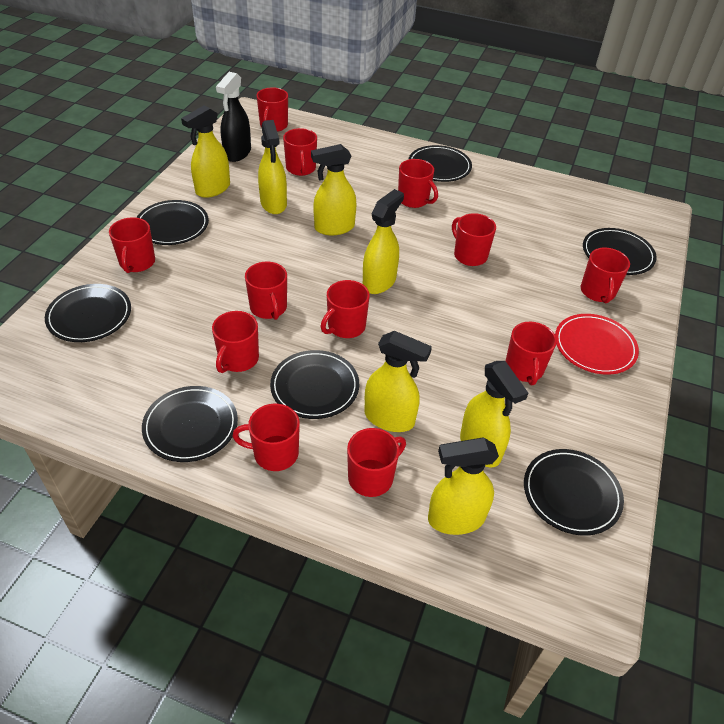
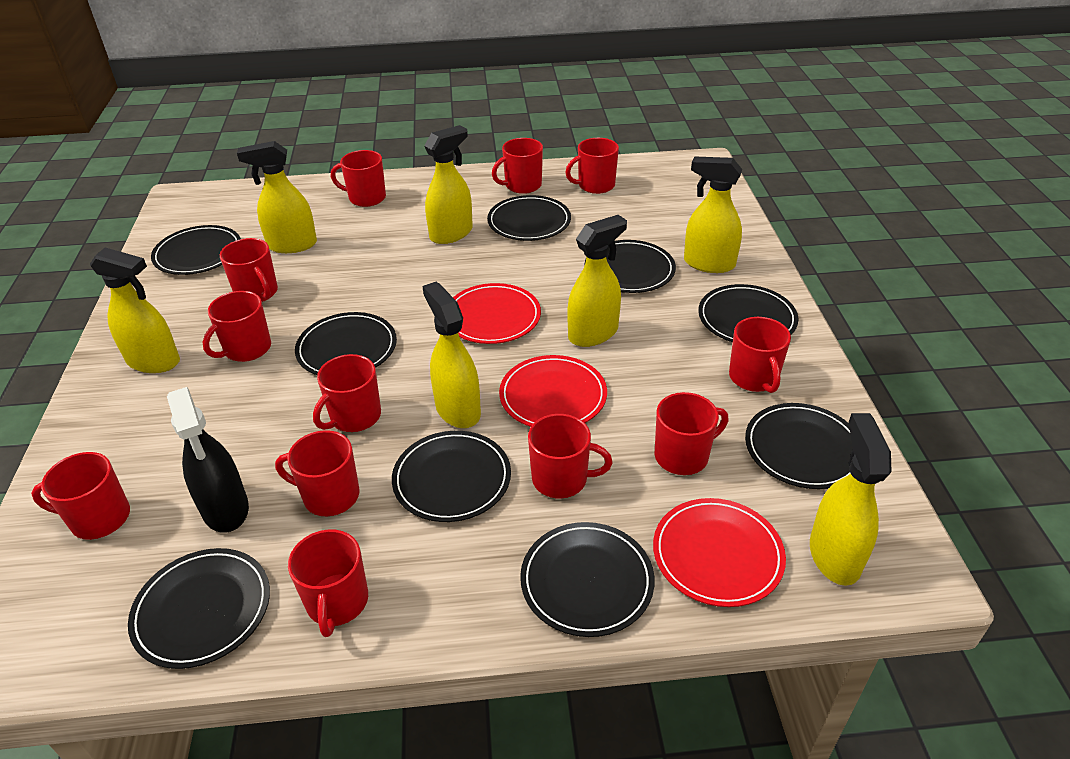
black plate: 7 -> 9
red plate: 1 -> 3

